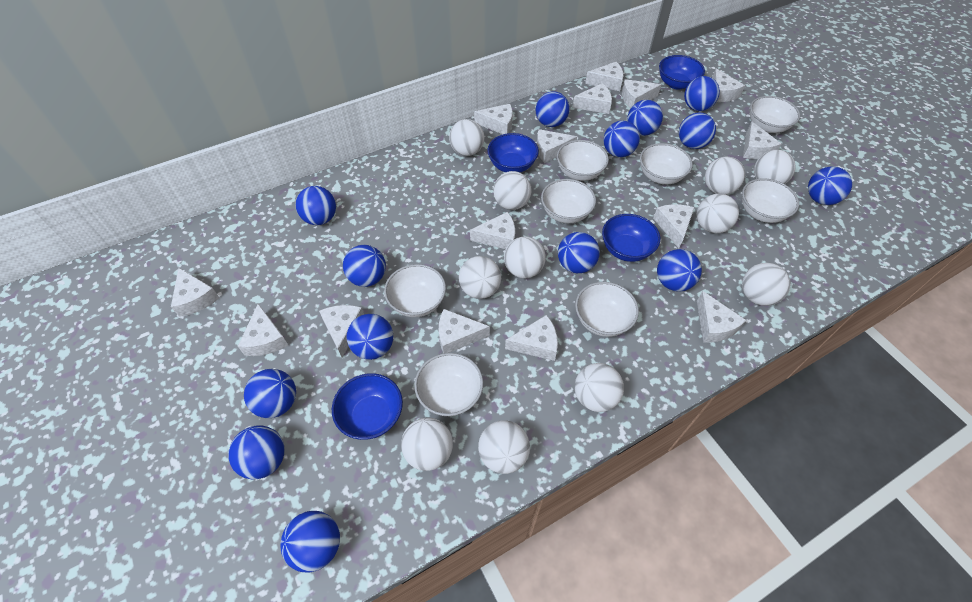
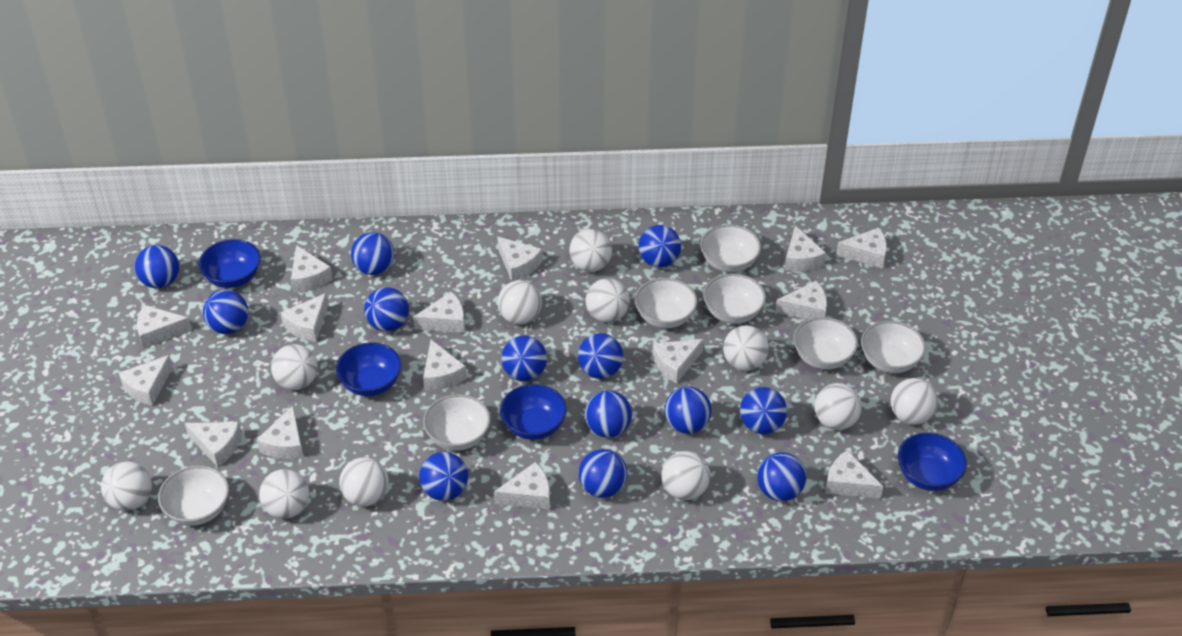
blue ball: 14 -> 13
white bowl: 8 -> 7

